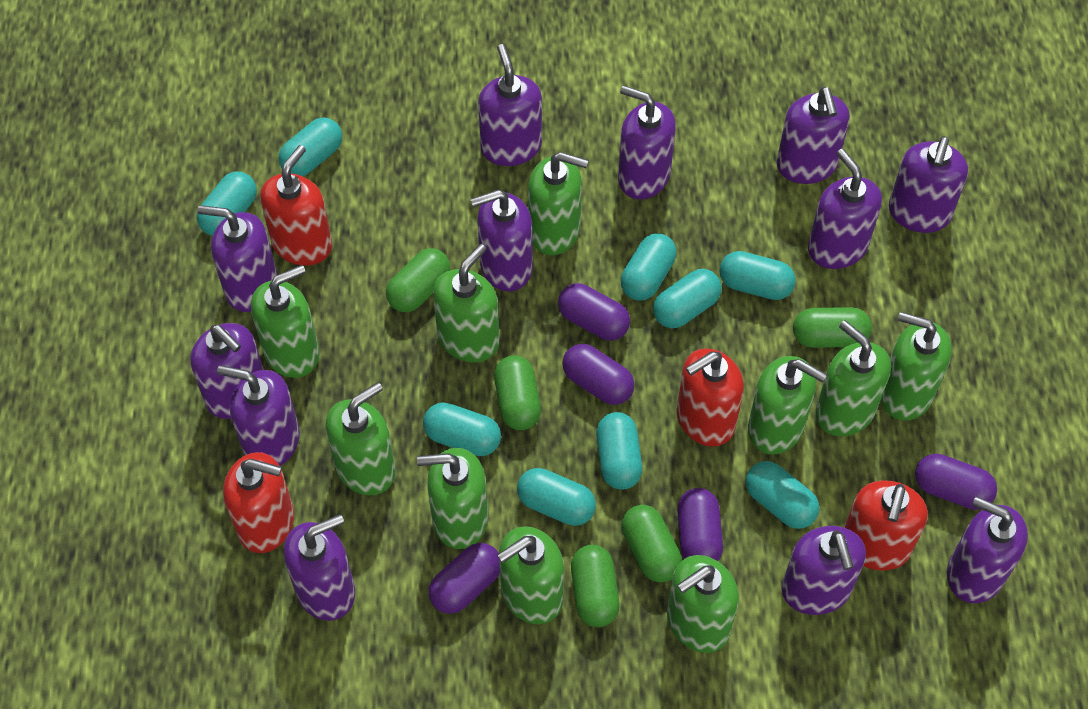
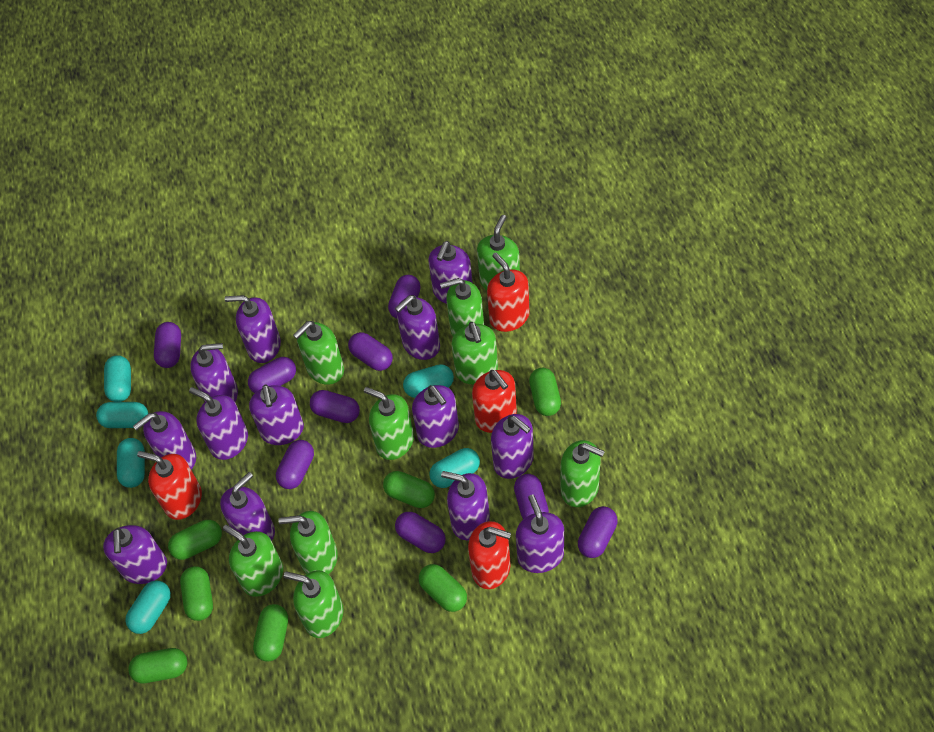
green capsule: 5 -> 7
green soap dispenser: 10 -> 9
purple capsule: 5 -> 9
purple soap dispenser: 12 -> 13
turquoise capsule: 9 -> 6

